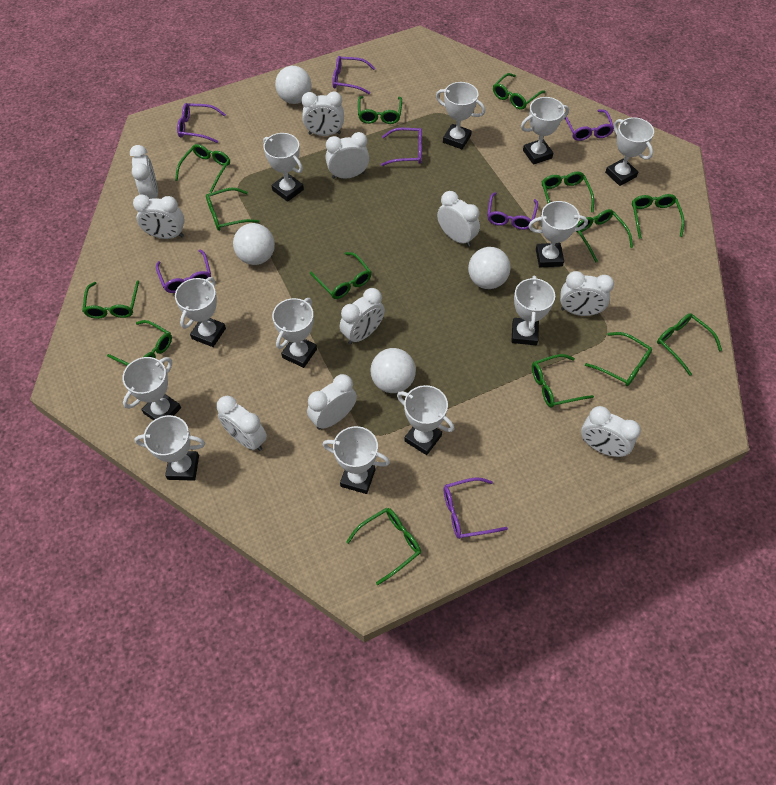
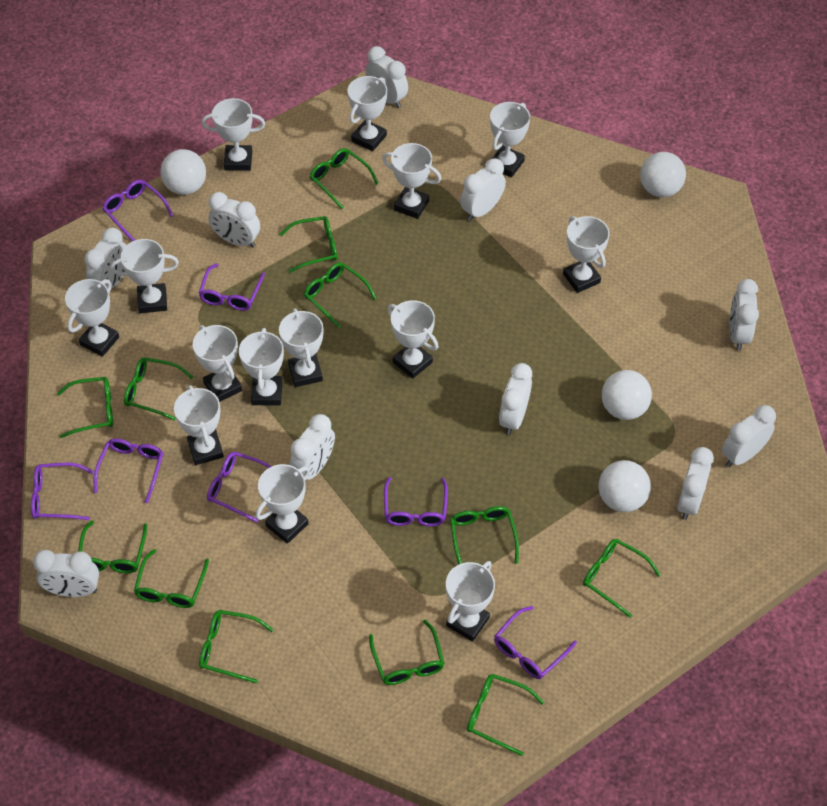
green glasses: 14 -> 12
white trophy: 12 -> 14

